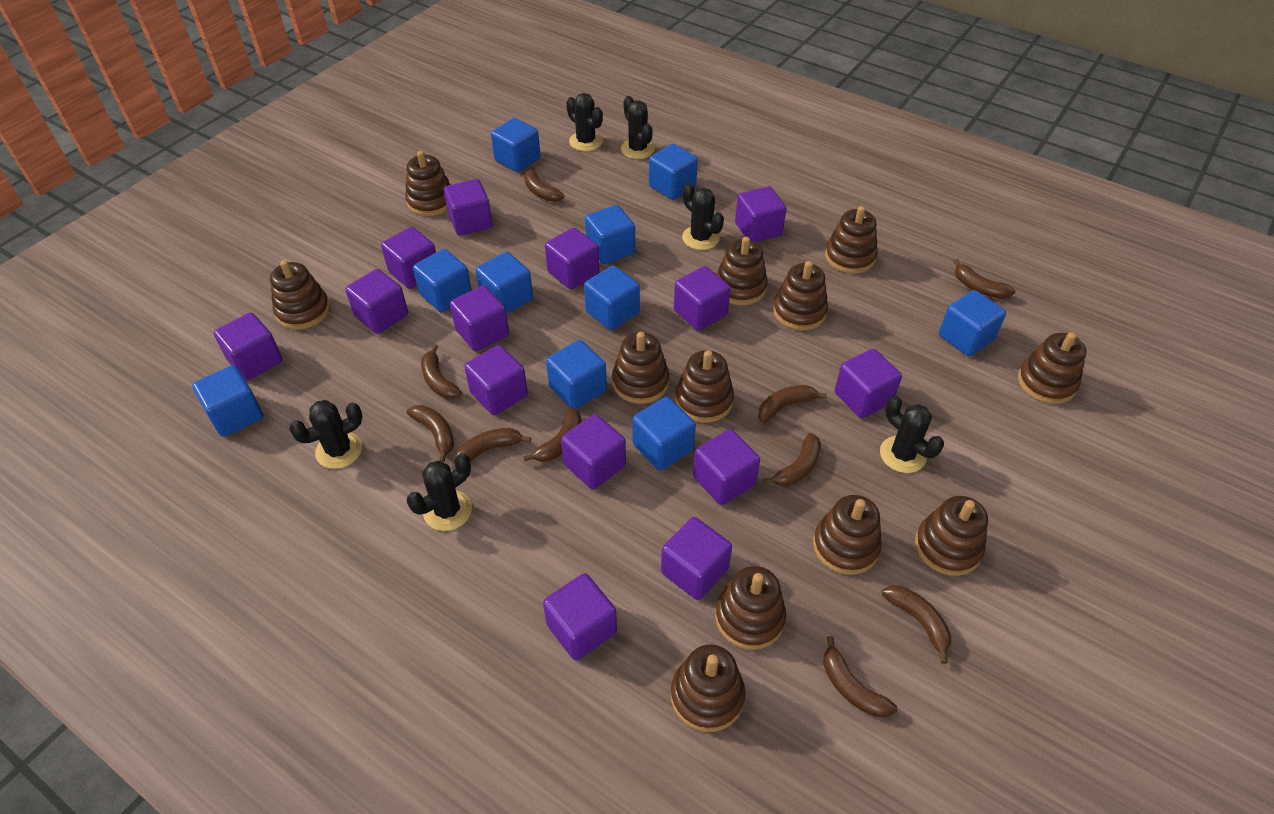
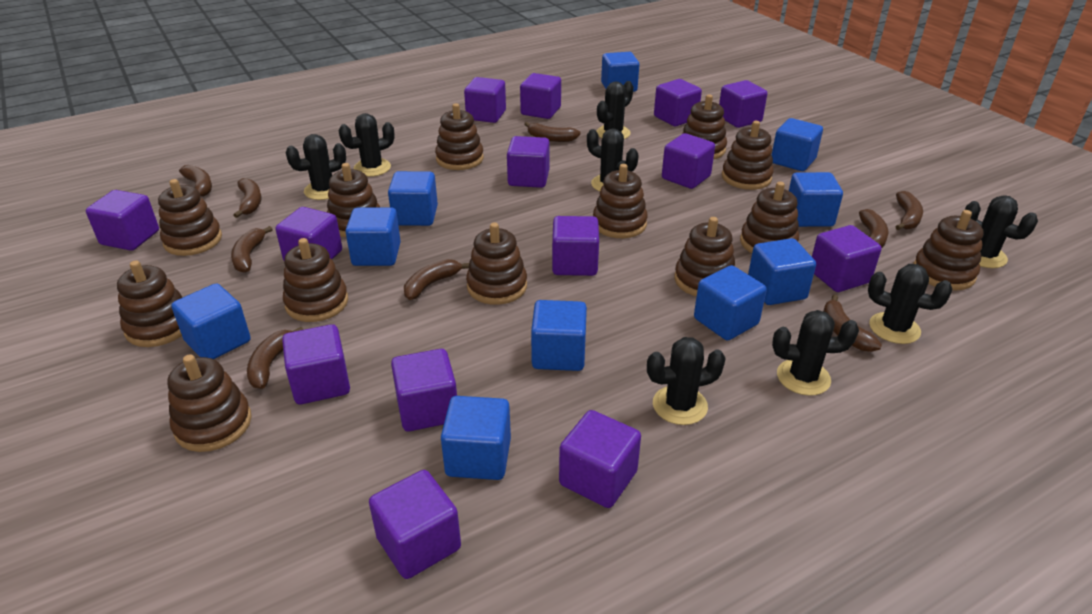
black cactus: 6 -> 8
brown banana: 10 -> 9
brown stacking toy: 12 -> 13

